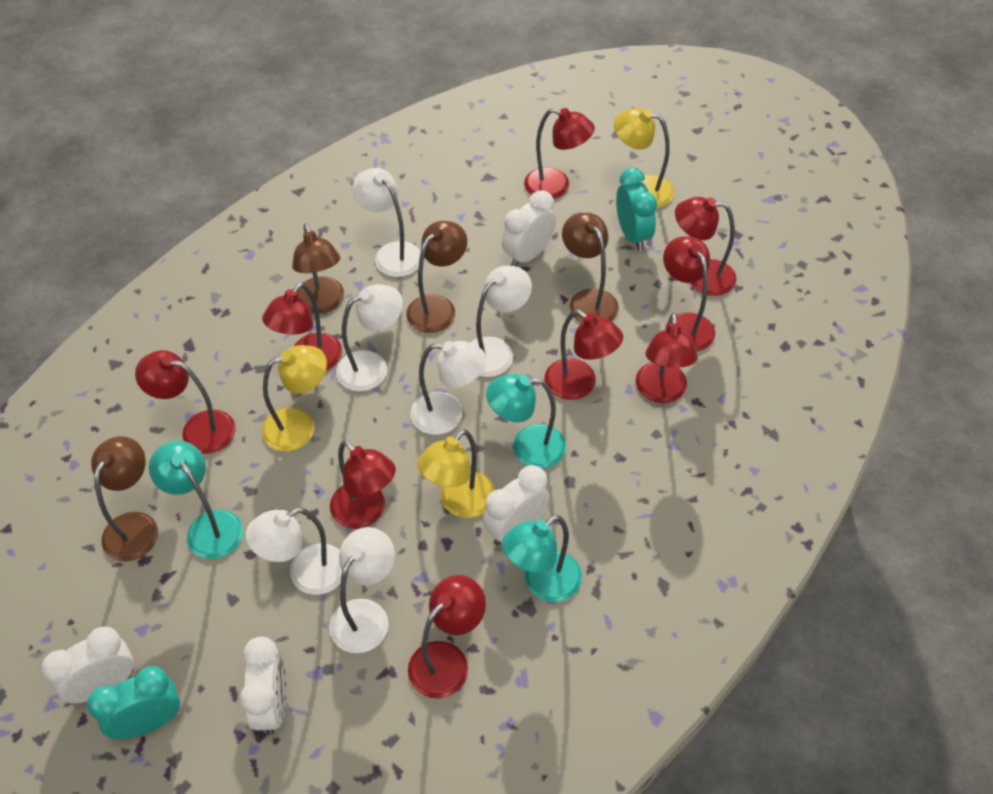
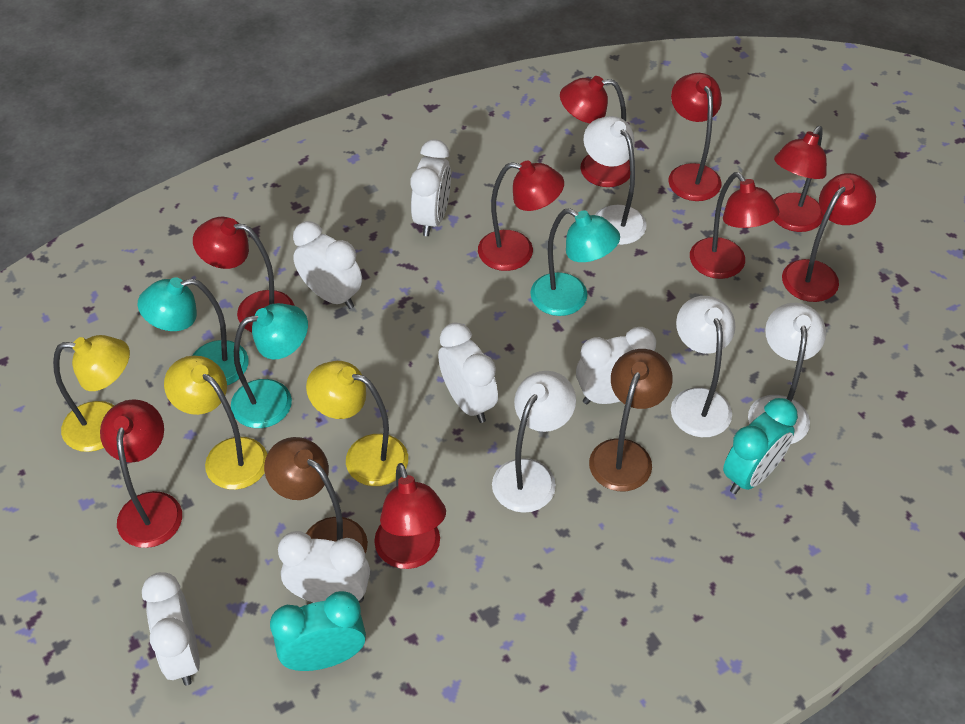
brown lamp: 4 -> 2
white clock: 4 -> 6
white lamp: 6 -> 4

